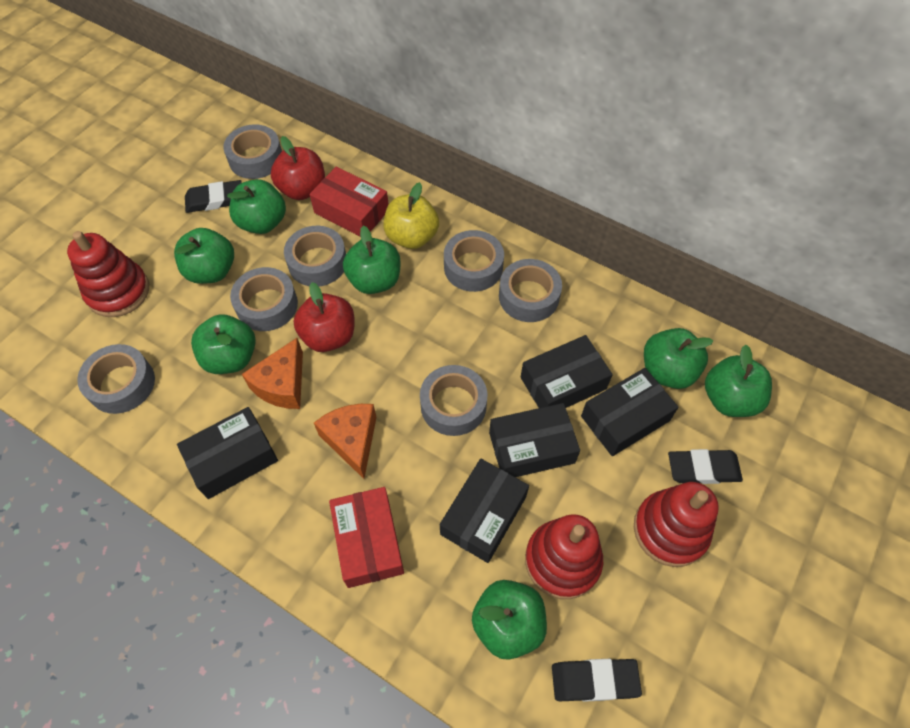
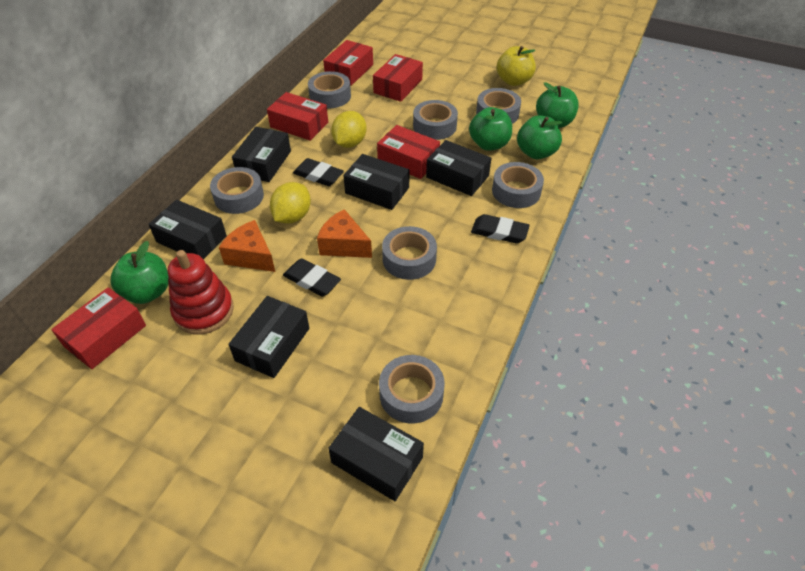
black box: 5 -> 6
green apple: 7 -> 4
red apple: 2 -> 0
red box: 2 -> 5
red stacking toy: 3 -> 1
yellow lemon: 0 -> 2

